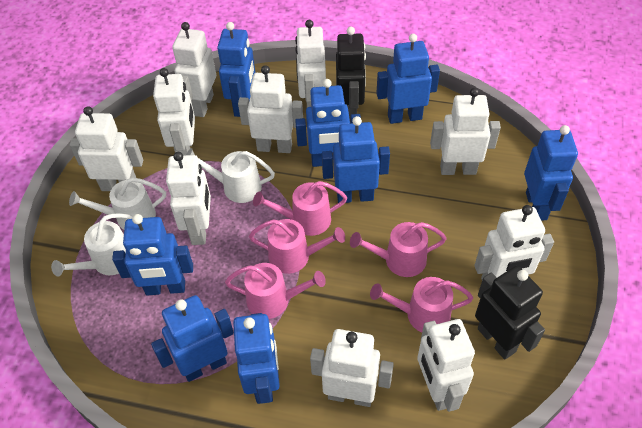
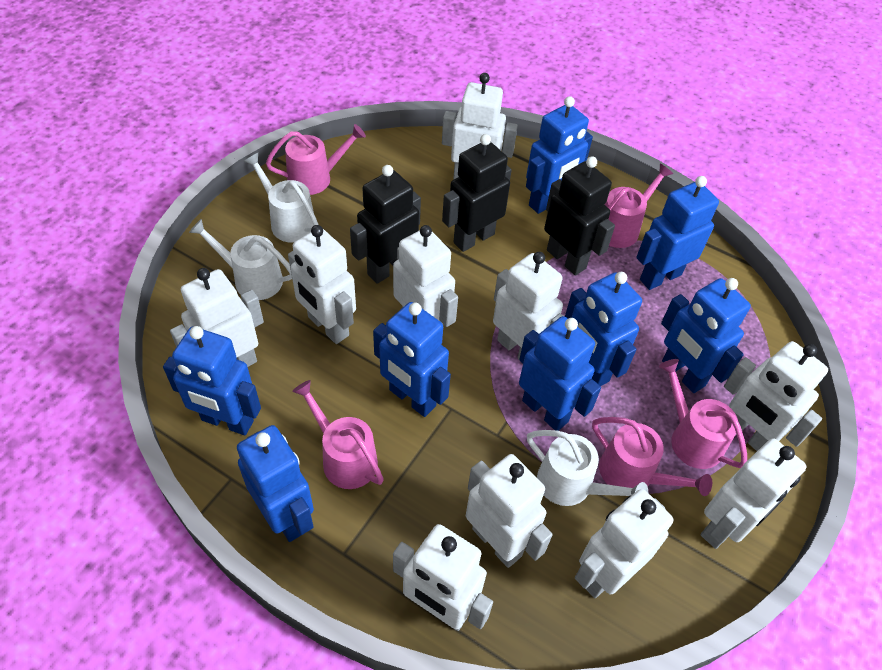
black robot: 2 -> 3

